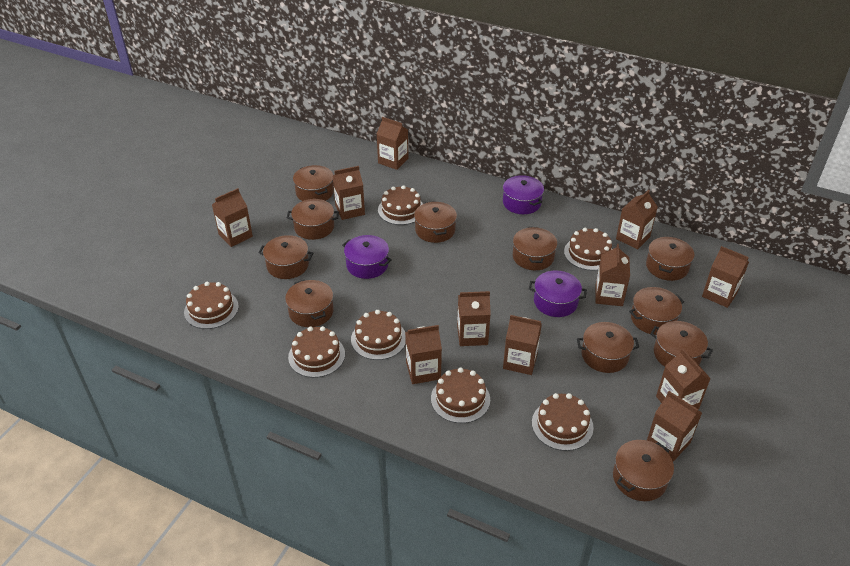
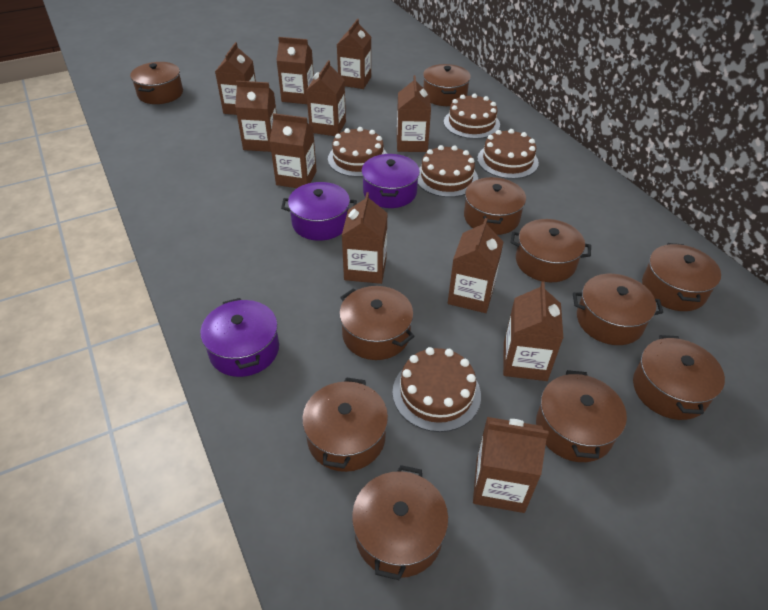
brown cake: 7 -> 5

